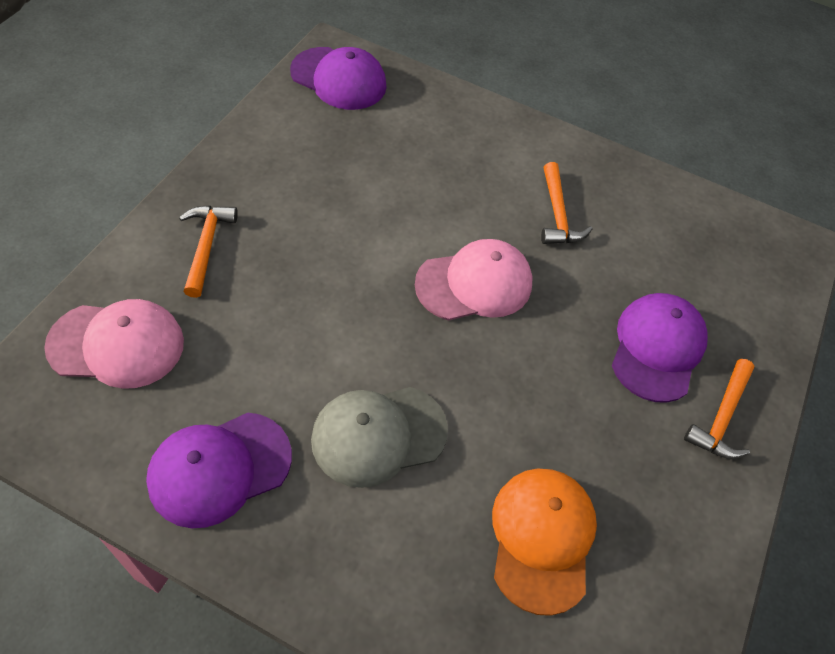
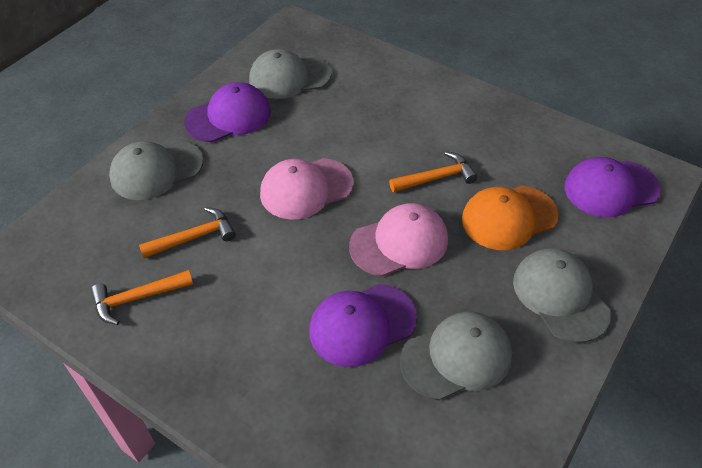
grey cap: 1 -> 4

